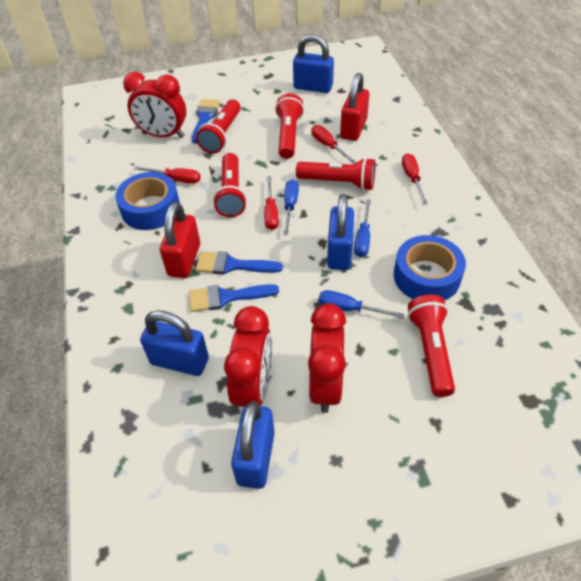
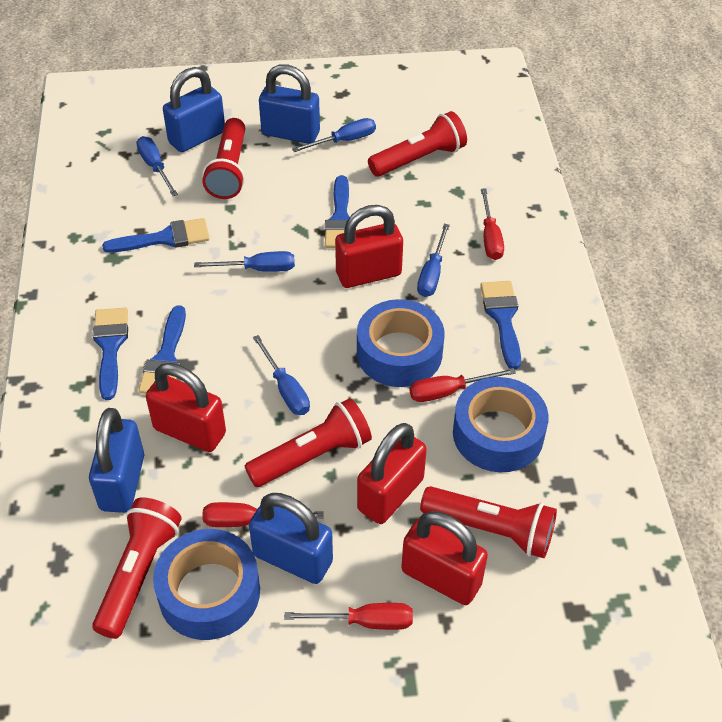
blue brush: 3 -> 5
blue screwdriver: 3 -> 5
blue tape: 2 -> 3
red clock: 3 -> 0
red padlock: 2 -> 4

